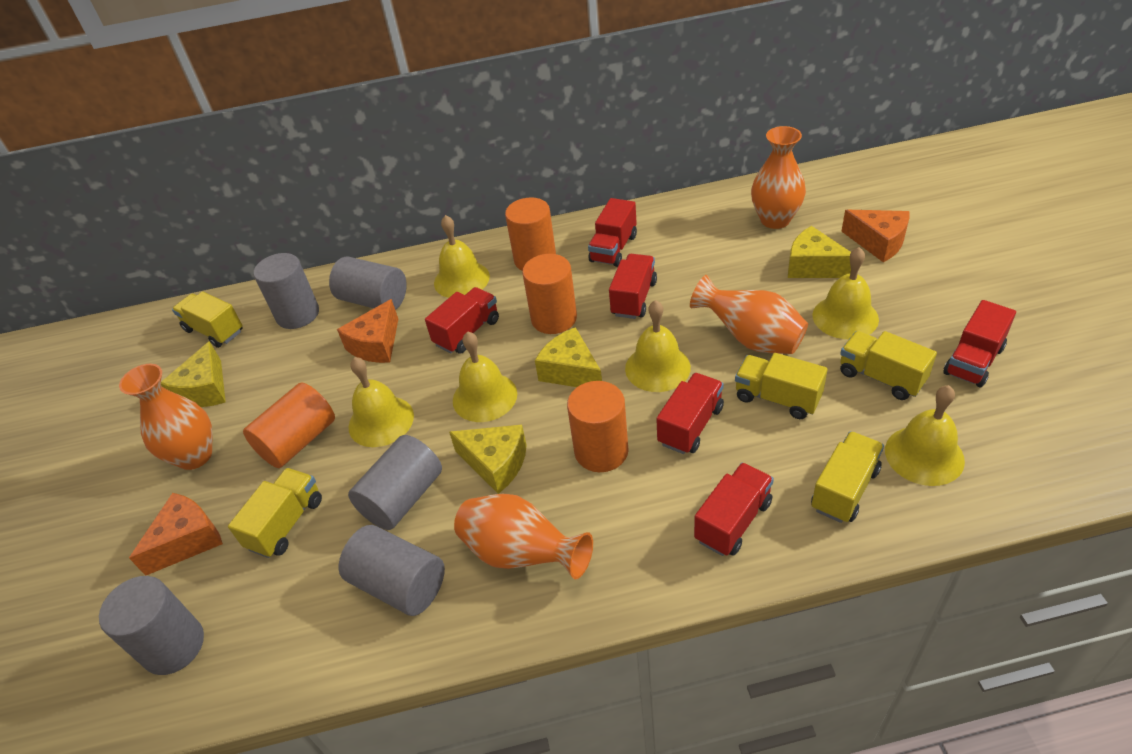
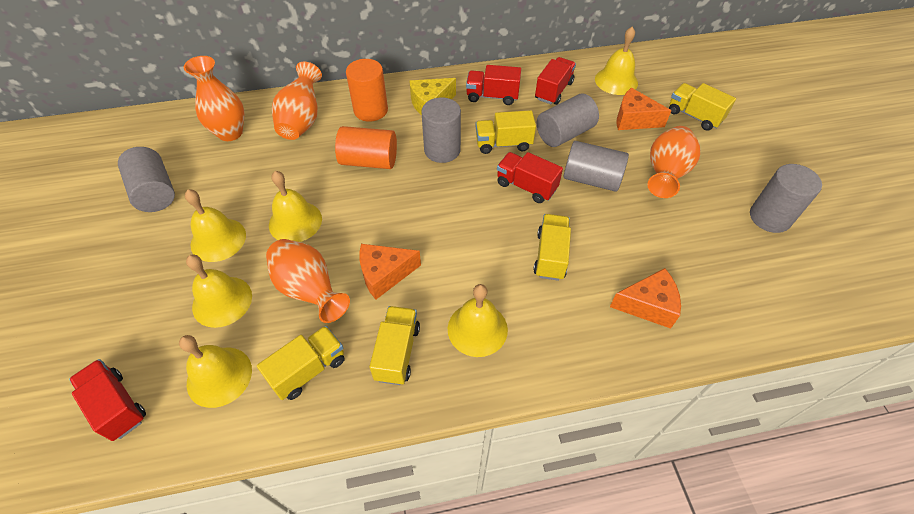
orange cylinder: 4 -> 2
red truck: 6 -> 4
yellow cheese: 4 -> 1

